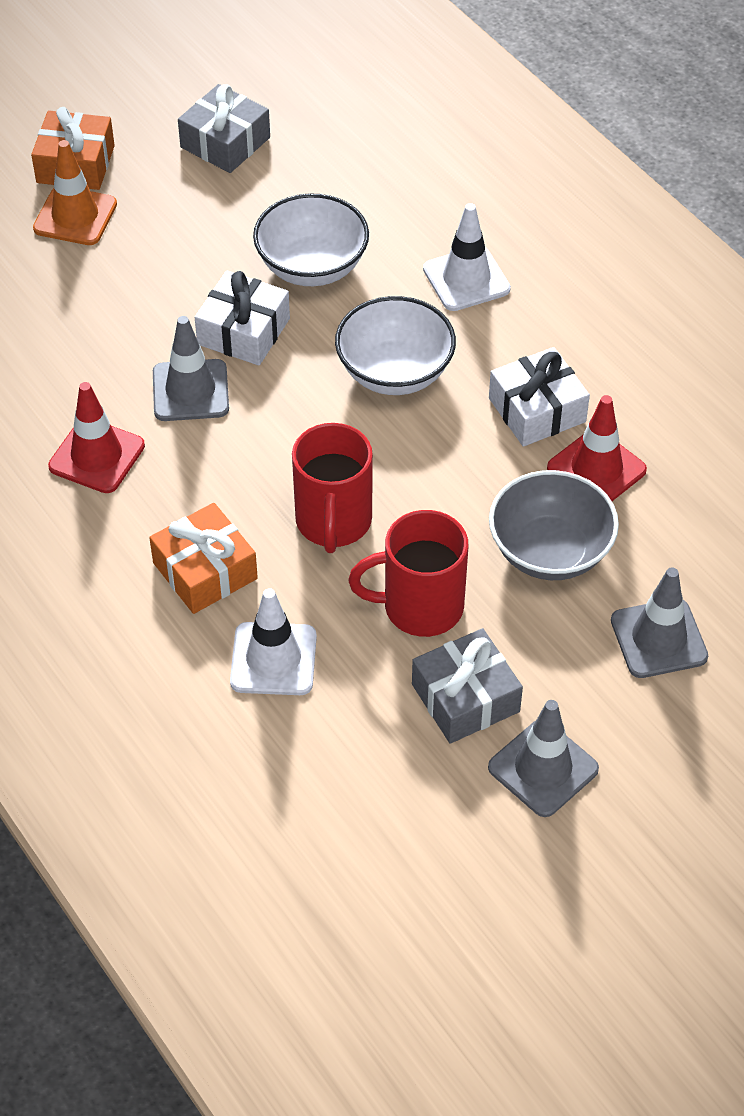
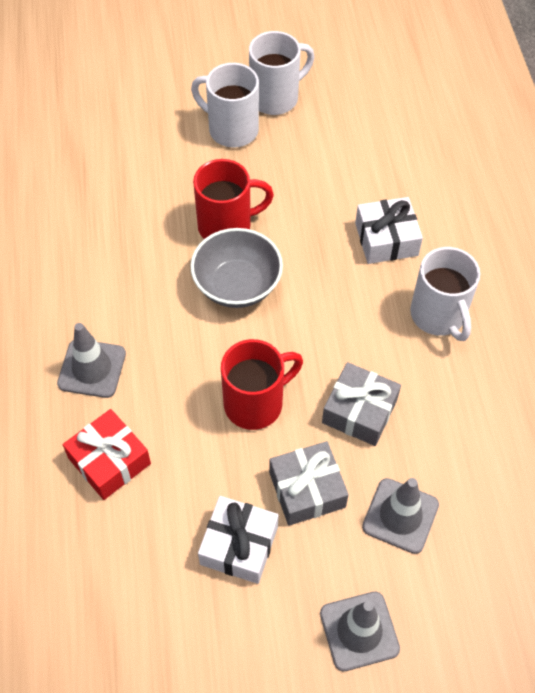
orange gift: 2 -> 0
orange traffic cone: 1 -> 0
red gift: 0 -> 1
red traffic cone: 2 -> 0
white bowl: 2 -> 0
white mug: 0 -> 3
white traffic cone: 2 -> 0

